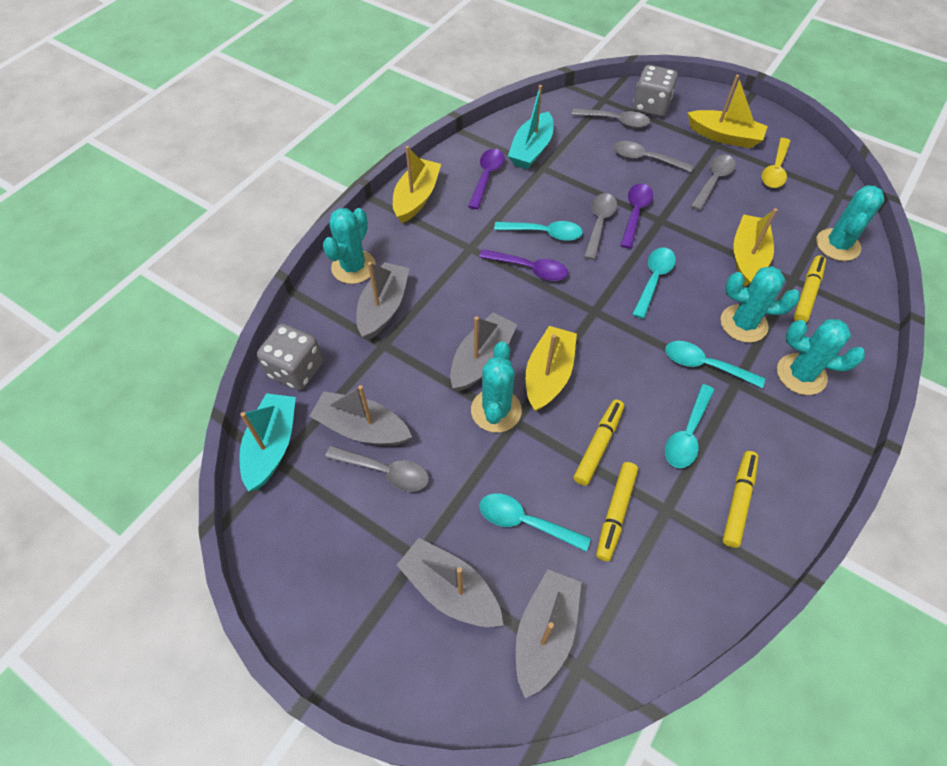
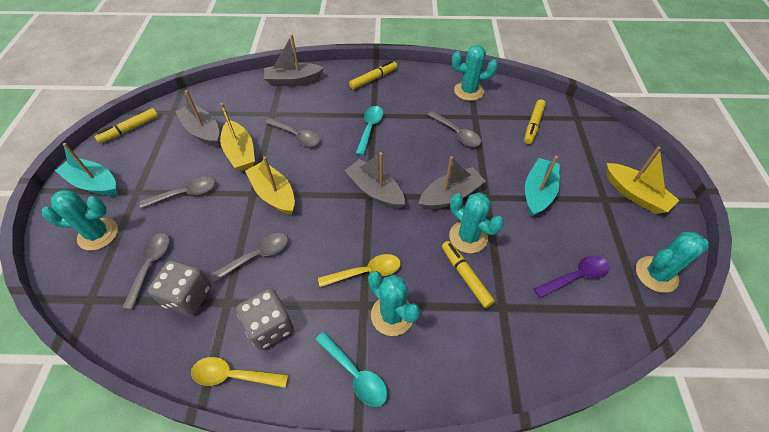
grey boat: 5 -> 4
purple spoon: 3 -> 1
turquoise spoon: 5 -> 2
yellow boat: 4 -> 3
yellow spoon: 1 -> 2

